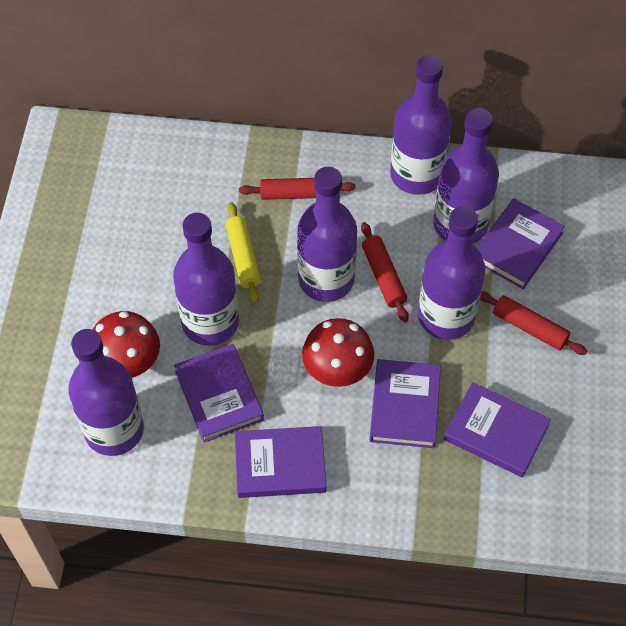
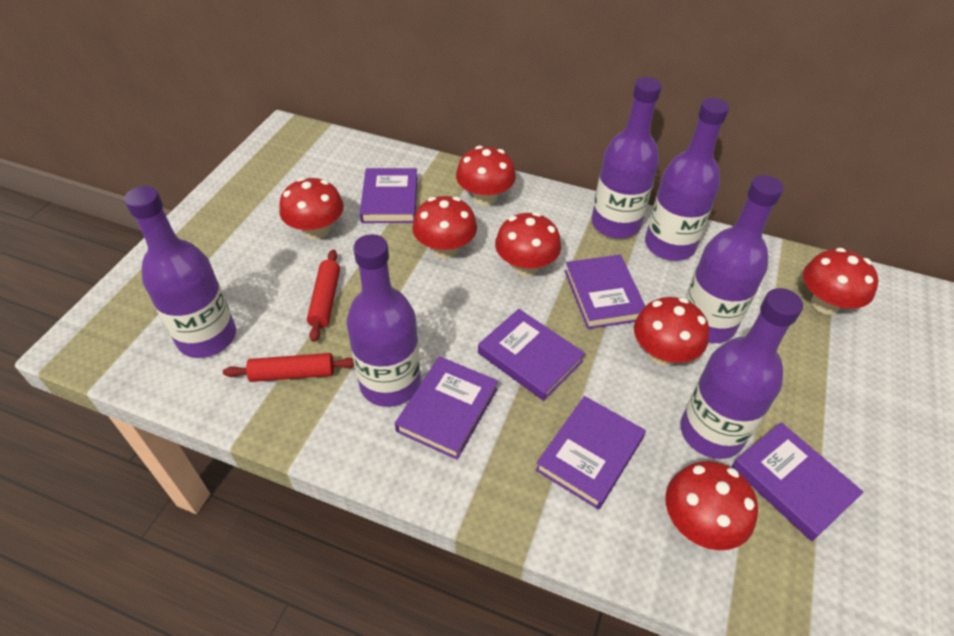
purple book: 5 -> 6
red mushroom: 2 -> 7
red rolling pin: 3 -> 2
yellow rolling pin: 1 -> 0

